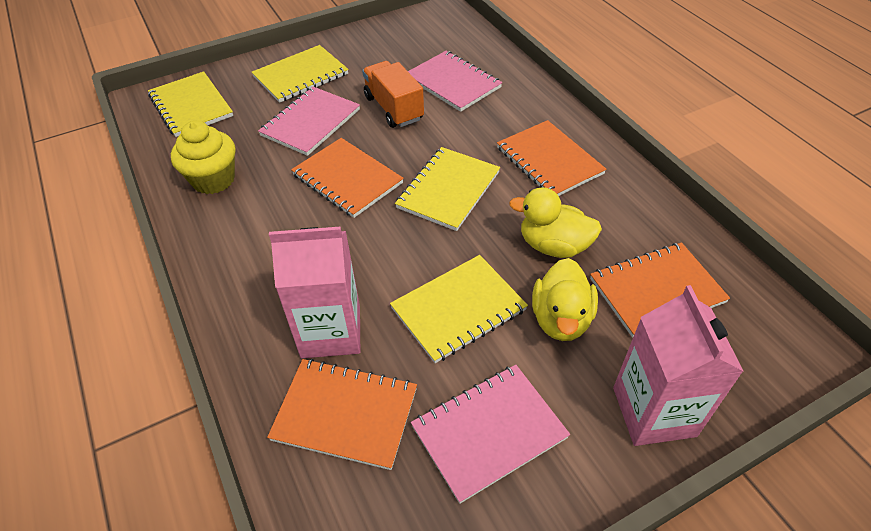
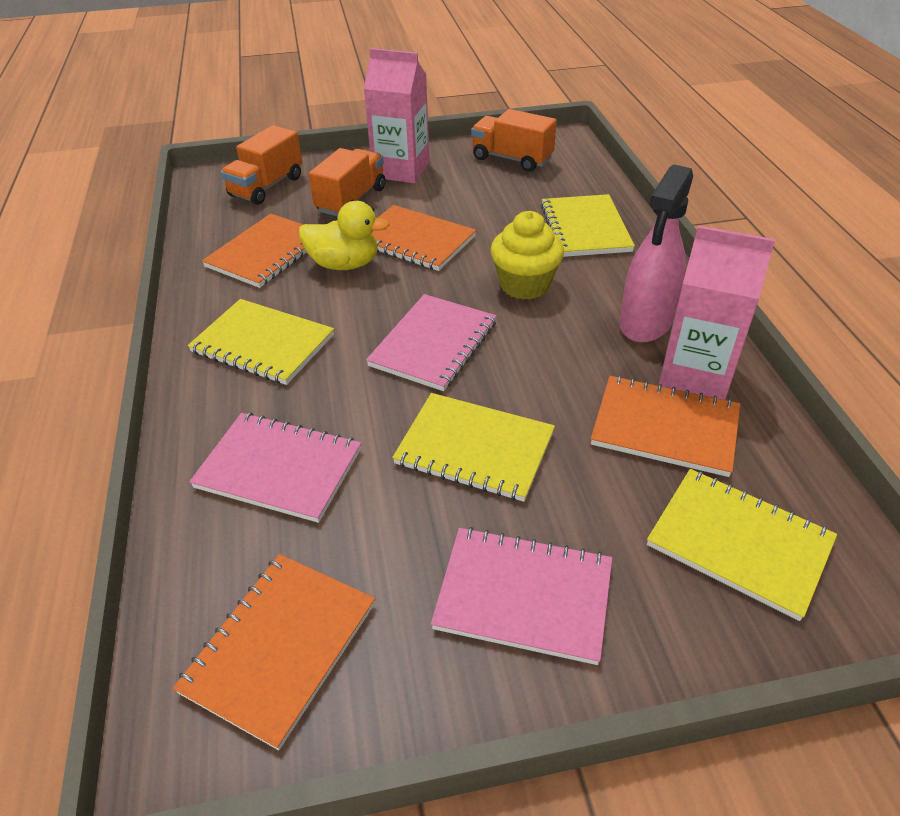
orange truck: 1 -> 3
pink spray bottle: 0 -> 1
yellow duck: 2 -> 1

